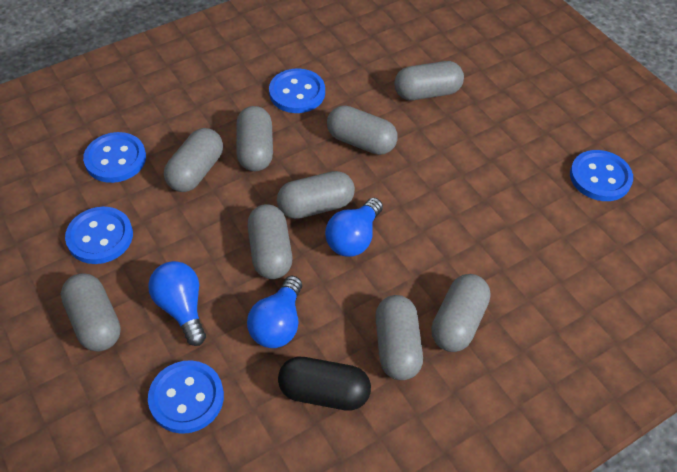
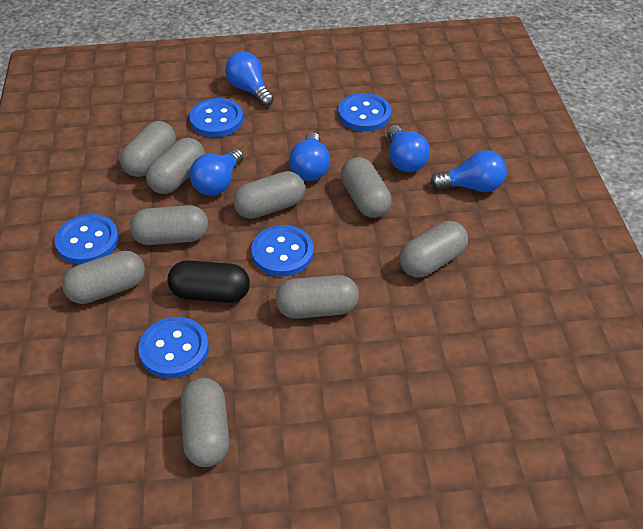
blue light bulb: 3 -> 5

